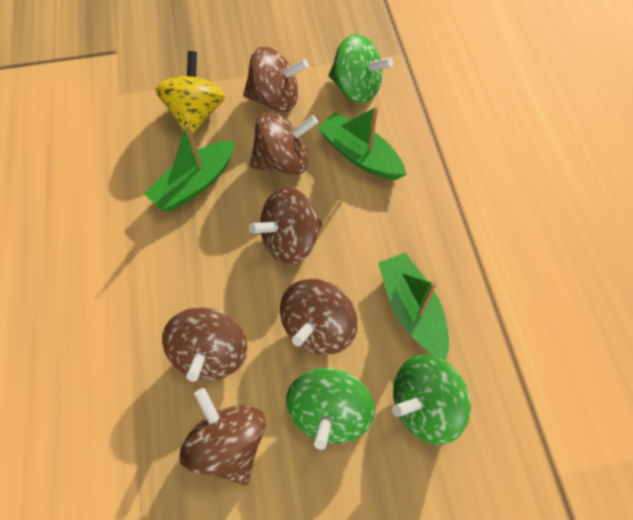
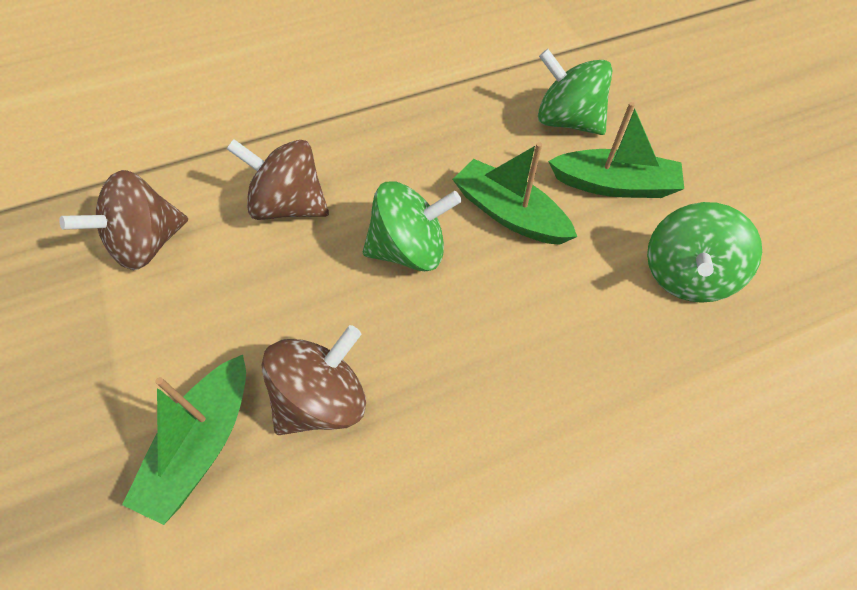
brown spinning top: 6 -> 3
yellow spinning top: 1 -> 0

